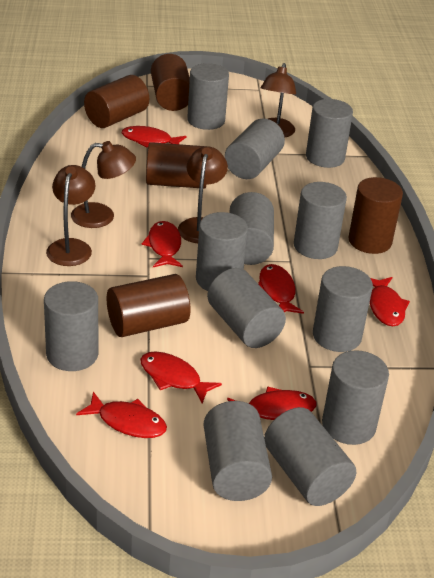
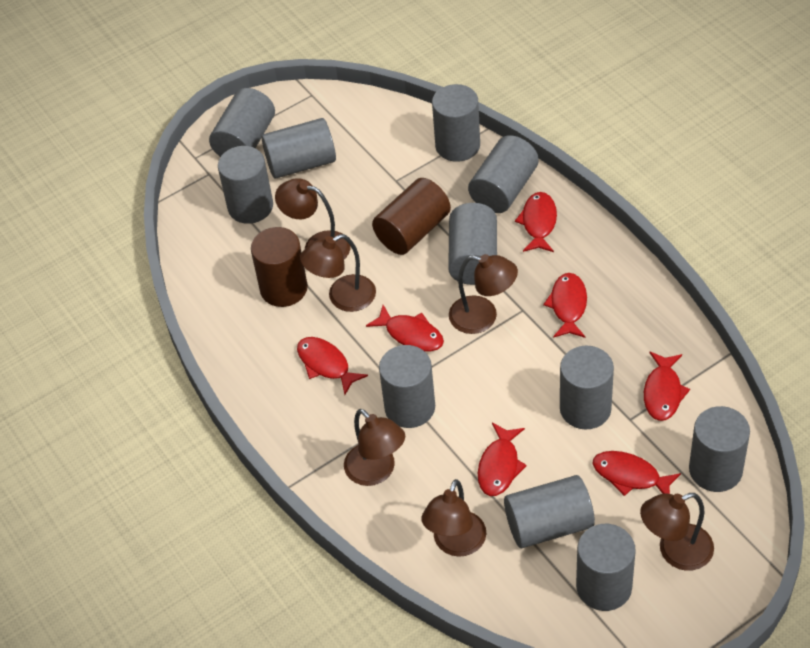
brown cylinder: 5 -> 2
brown lamp: 4 -> 6
grey cylinder: 12 -> 11

